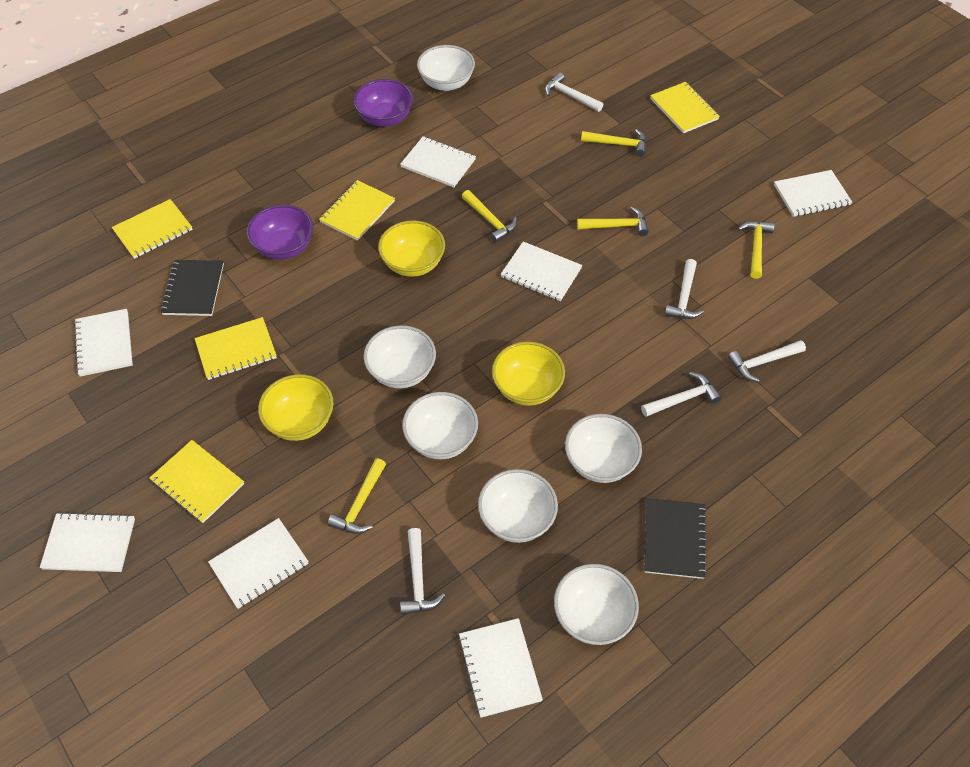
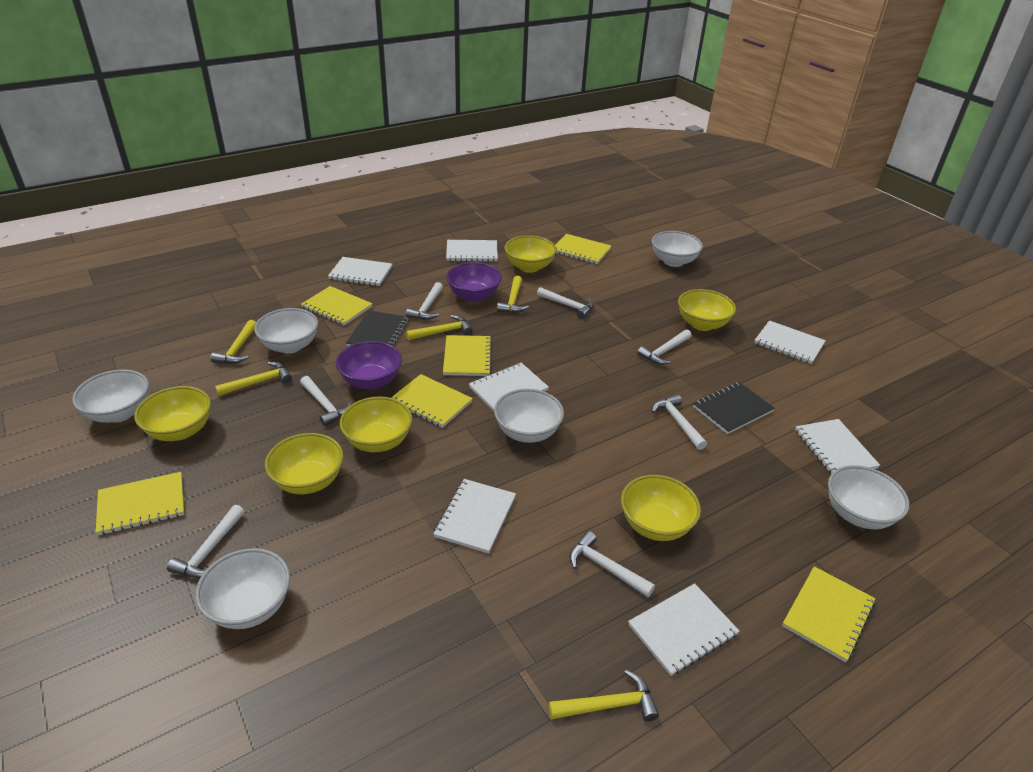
white hammer: 5 -> 7
yellow bowl: 3 -> 6
yellow notebook: 5 -> 6

